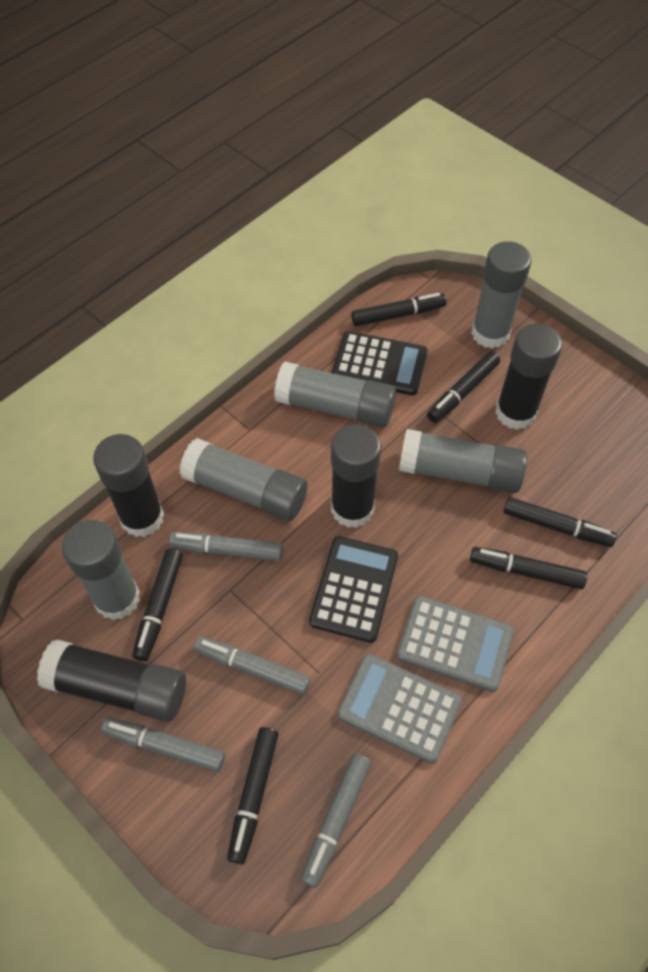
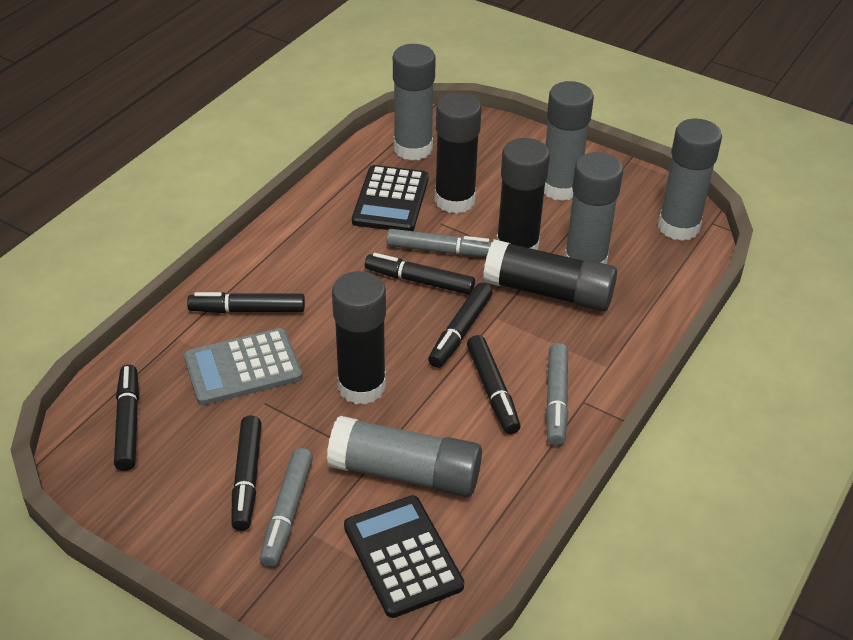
grey calculator: 2 -> 1
grey marker: 4 -> 3

